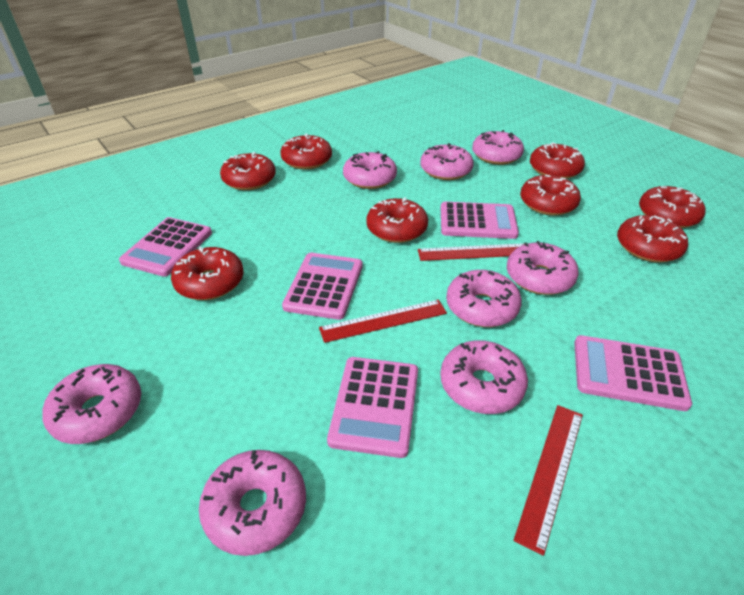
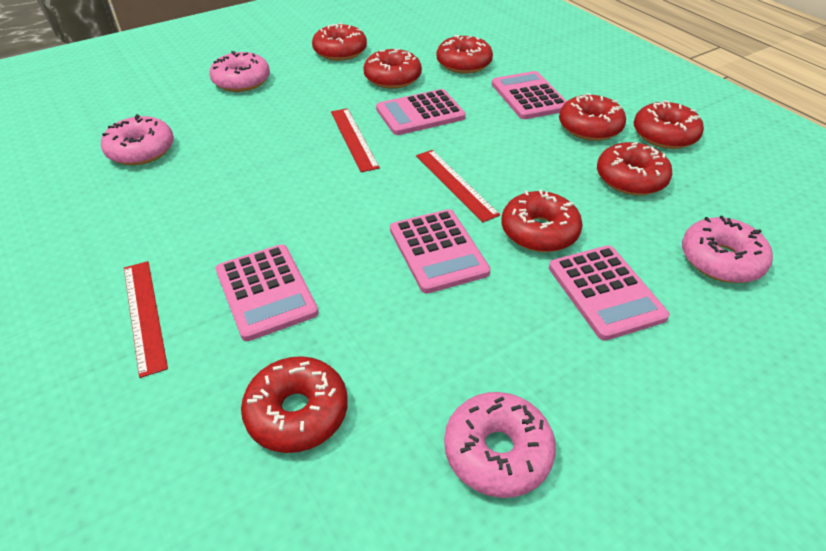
pink donut: 8 -> 4

